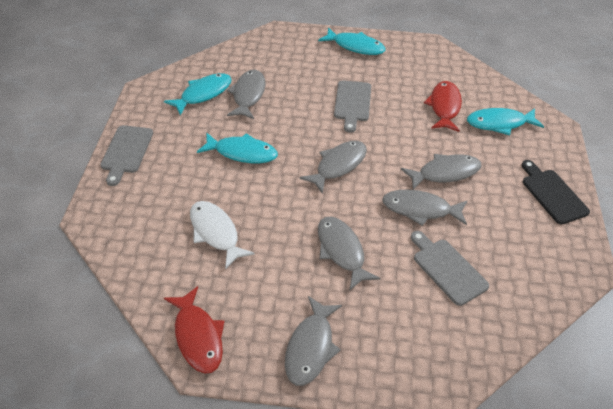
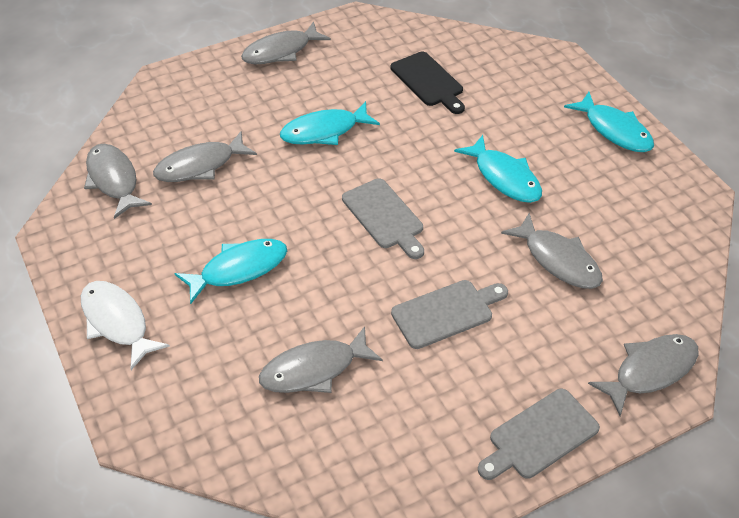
red fish: 2 -> 0

